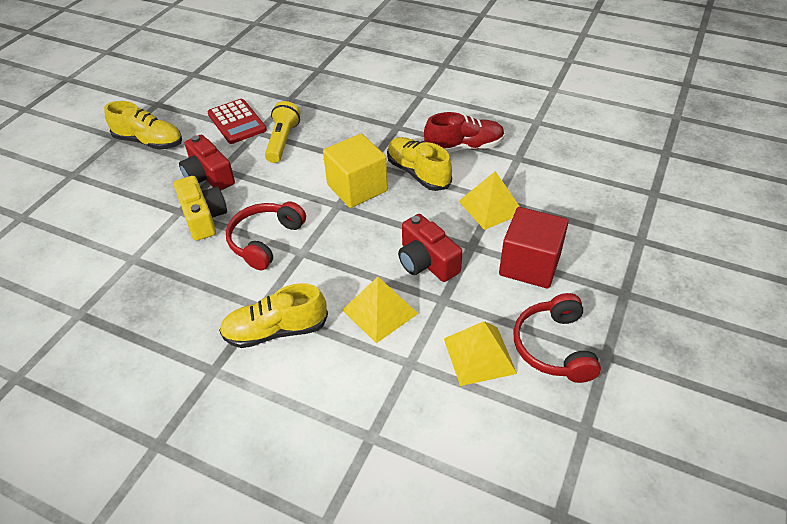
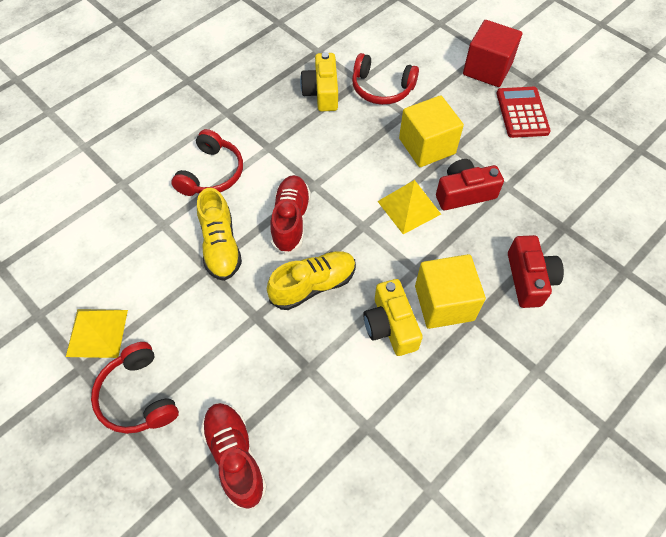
red headphones: 2 -> 3
red shoe: 1 -> 2
yellow camera: 1 -> 2
yellow cube: 1 -> 2
yellow flashlight: 1 -> 0
yellow pyramid: 3 -> 2
yellow shoe: 3 -> 2

